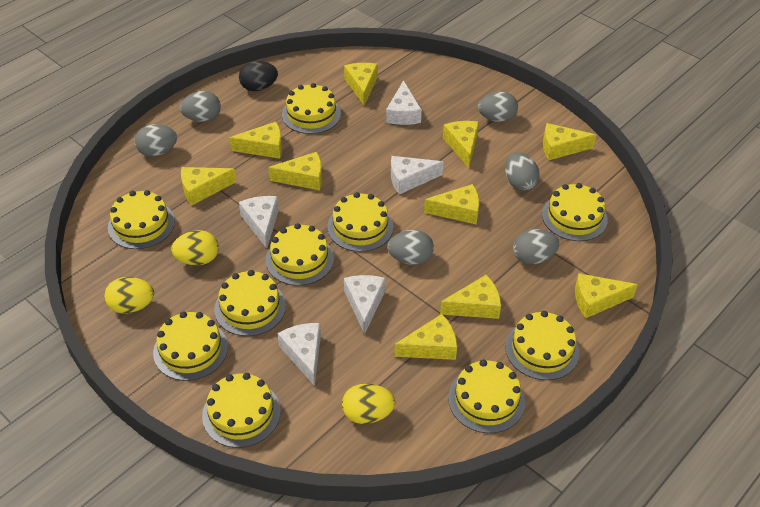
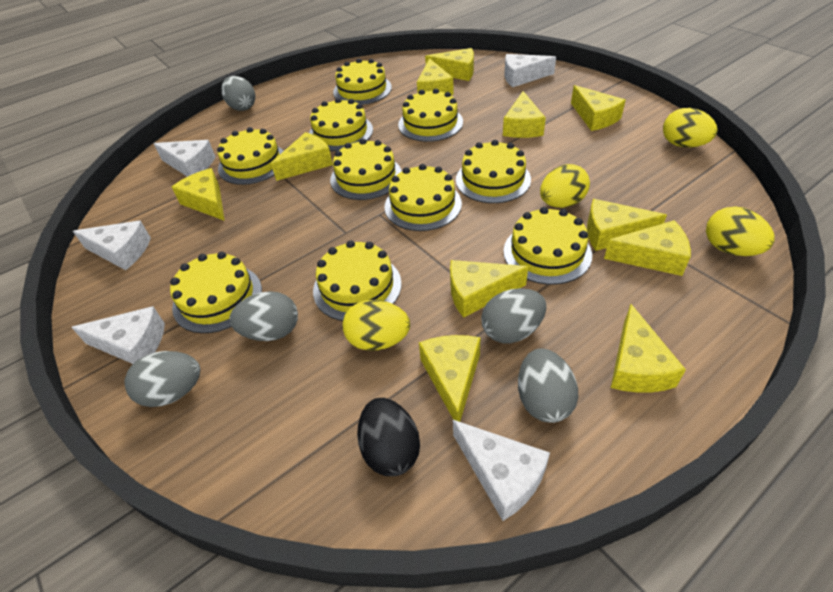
grey egg: 6 -> 5
yellow cheese: 10 -> 11
yellow egg: 3 -> 4

